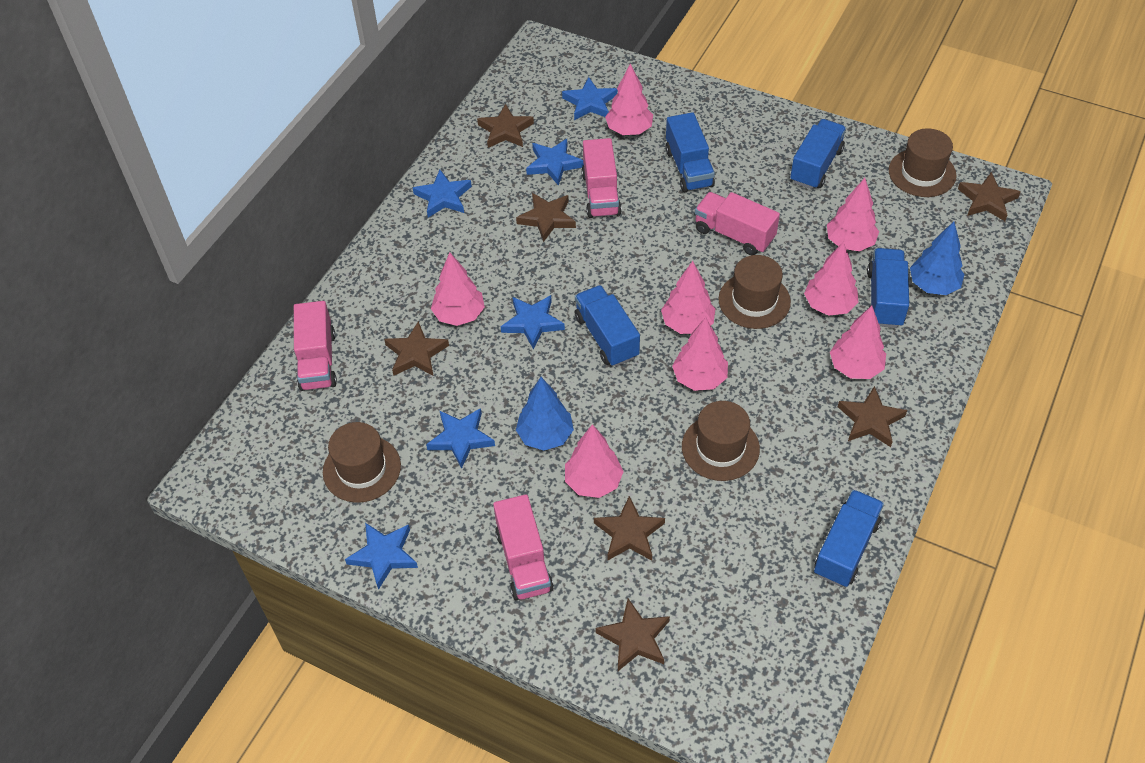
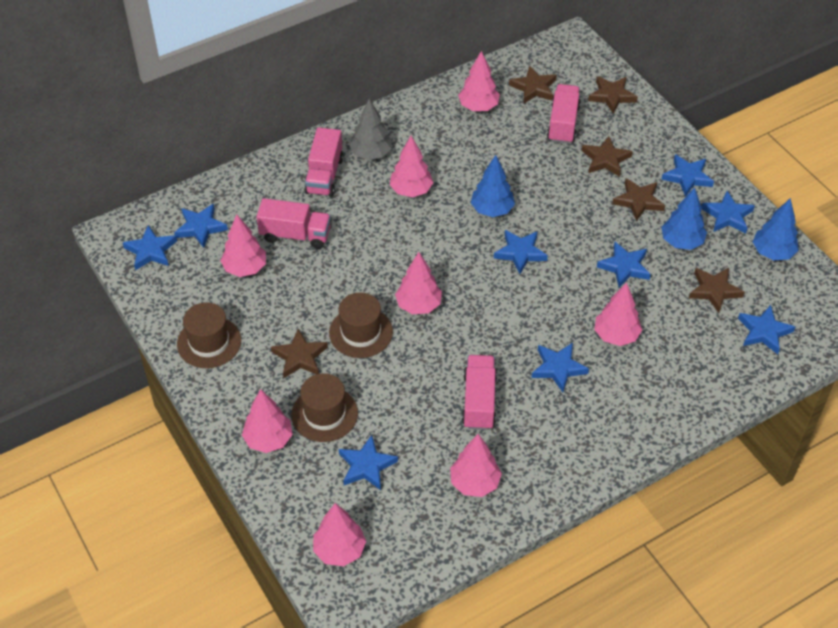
blue star: 6 -> 9
blue tree: 2 -> 3
blue truck: 5 -> 0
brown hat: 4 -> 3
brown star: 7 -> 6
grey tree: 0 -> 1

